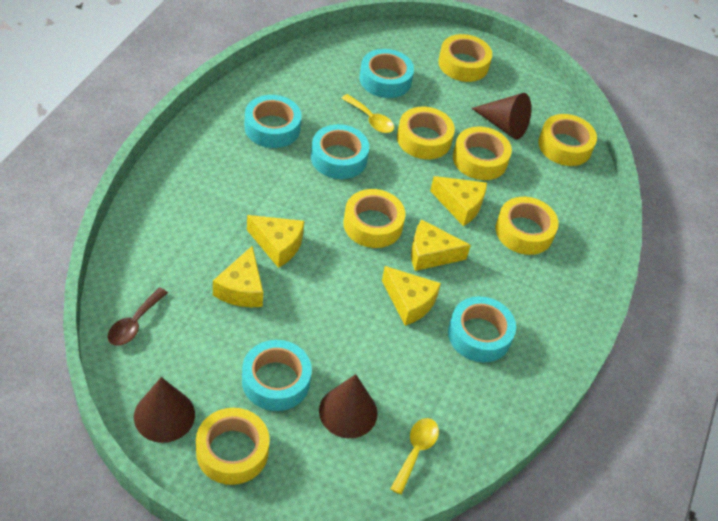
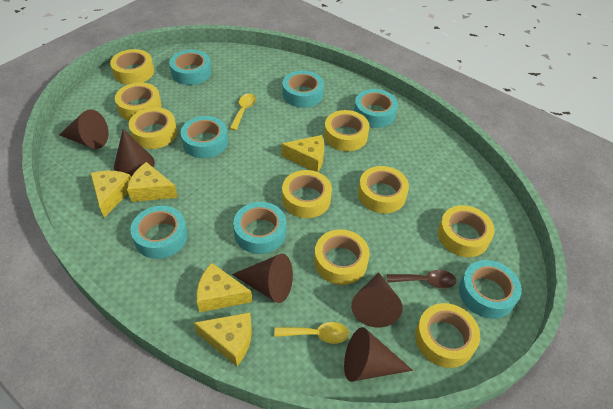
brown cone: 3 -> 5
turquoise tape: 5 -> 7
yellow tape: 7 -> 9

